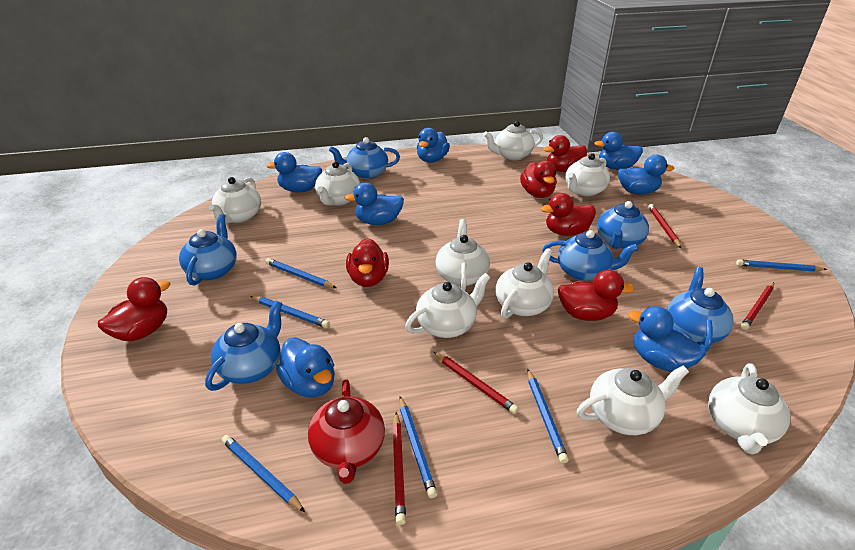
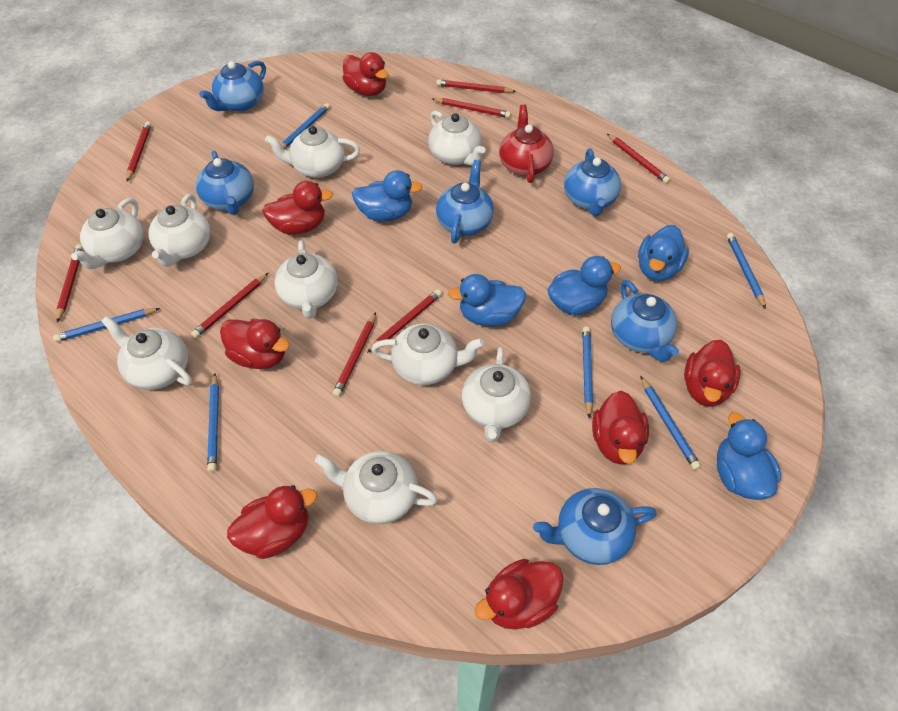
blue duck: 7 -> 5
red duck: 6 -> 7
red pencil: 4 -> 8

